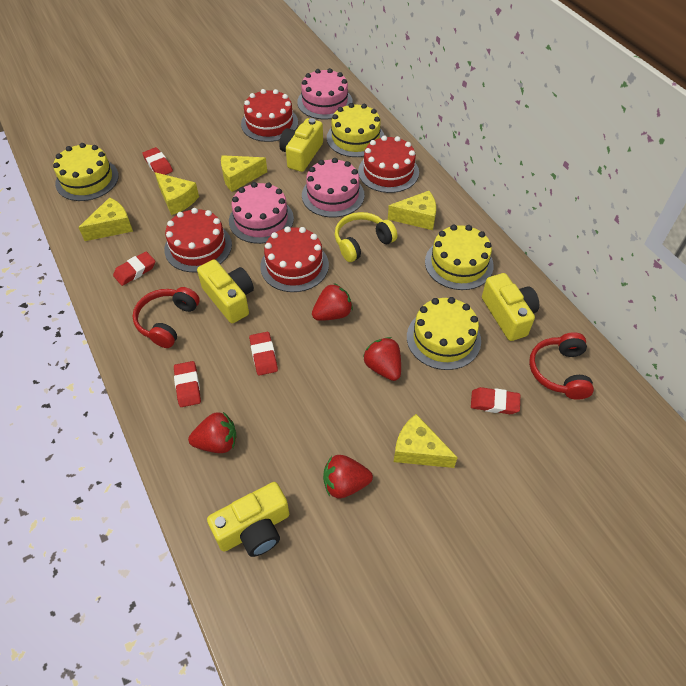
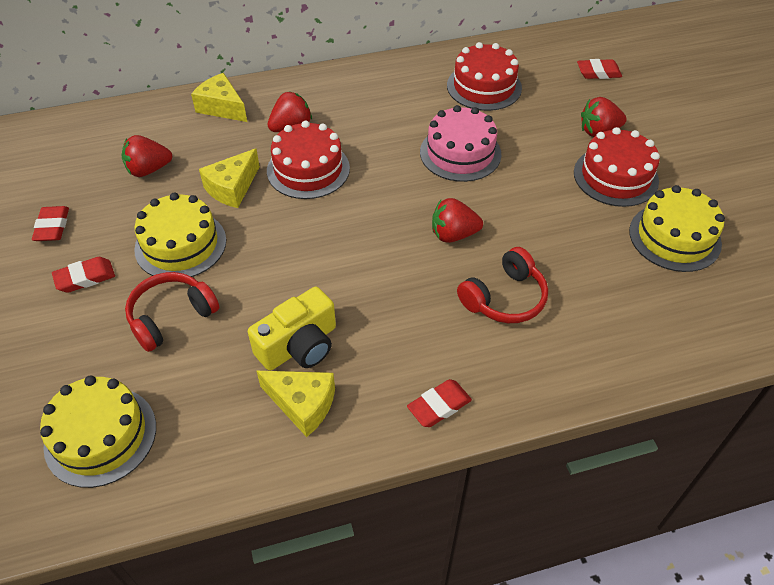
pink cake: 3 -> 1
red cake: 4 -> 3
red eraser: 5 -> 4
yellow cake: 4 -> 3
yellow camera: 4 -> 1
yellow cheese: 5 -> 3
yellow headphones: 1 -> 0

